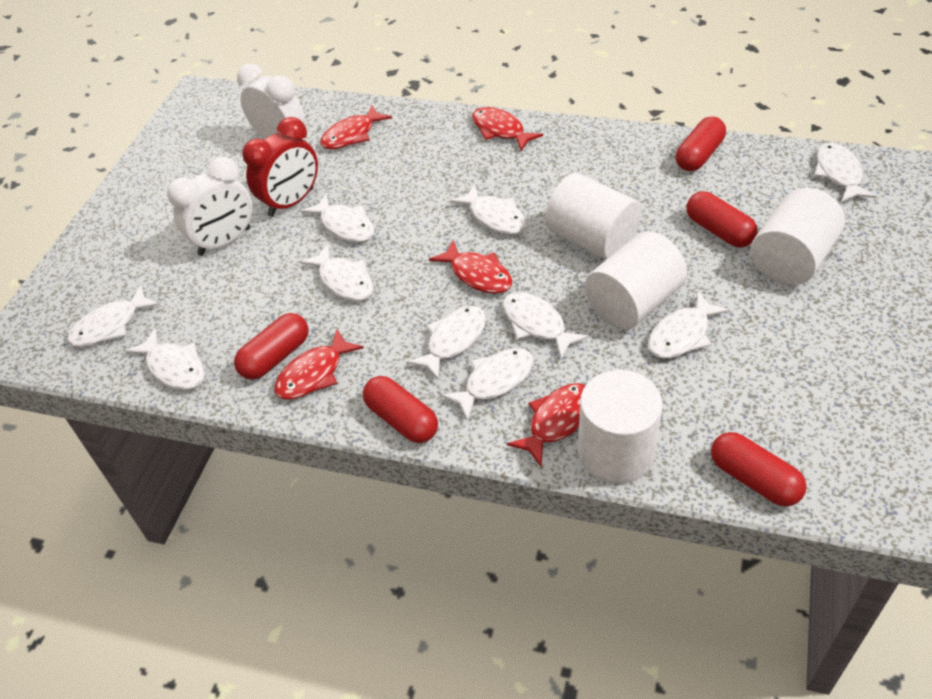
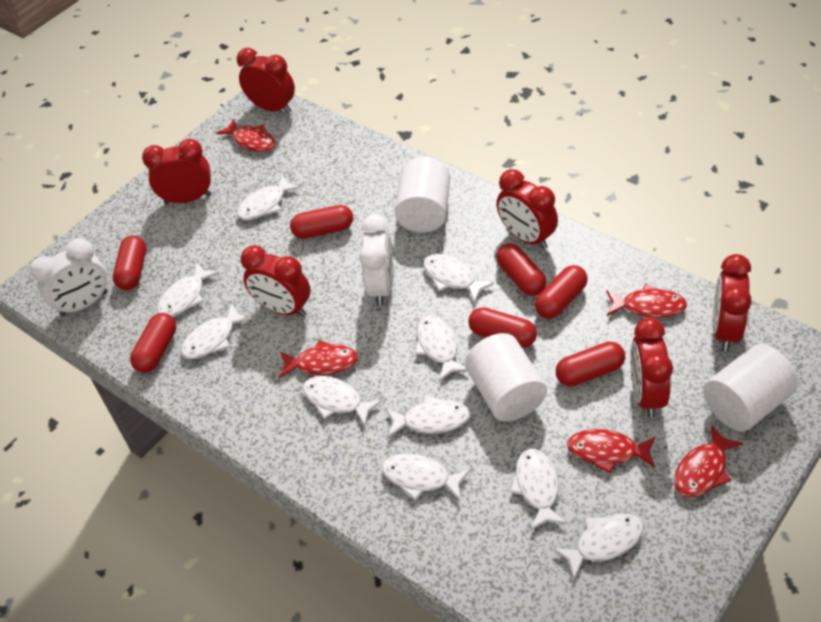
red capsule: 5 -> 7
red clock: 1 -> 6
white cylinder: 4 -> 3

